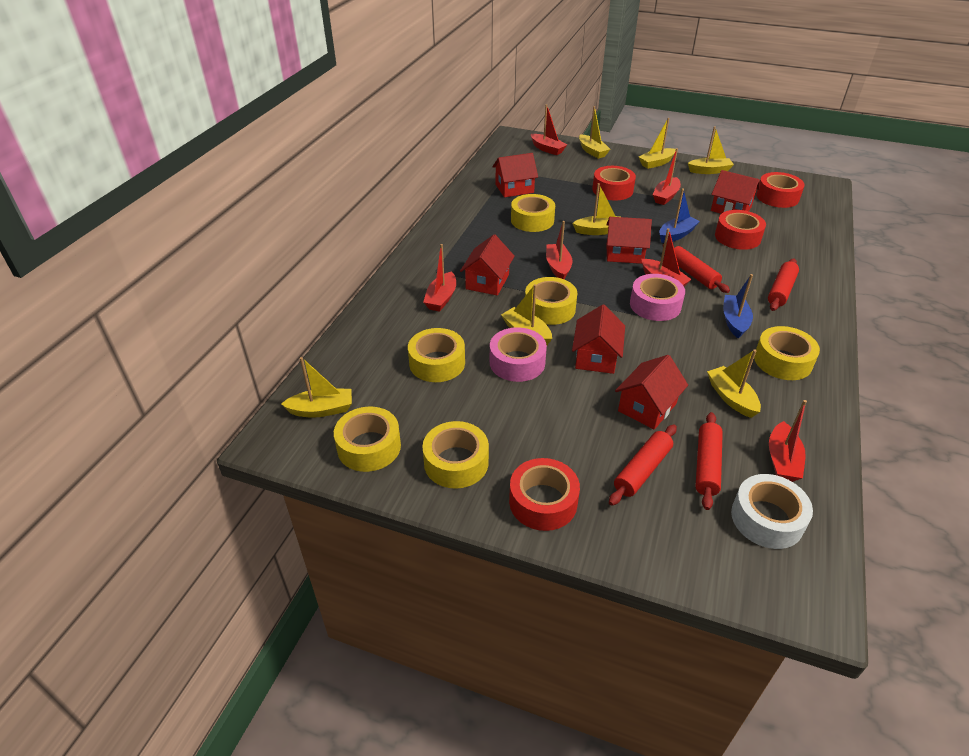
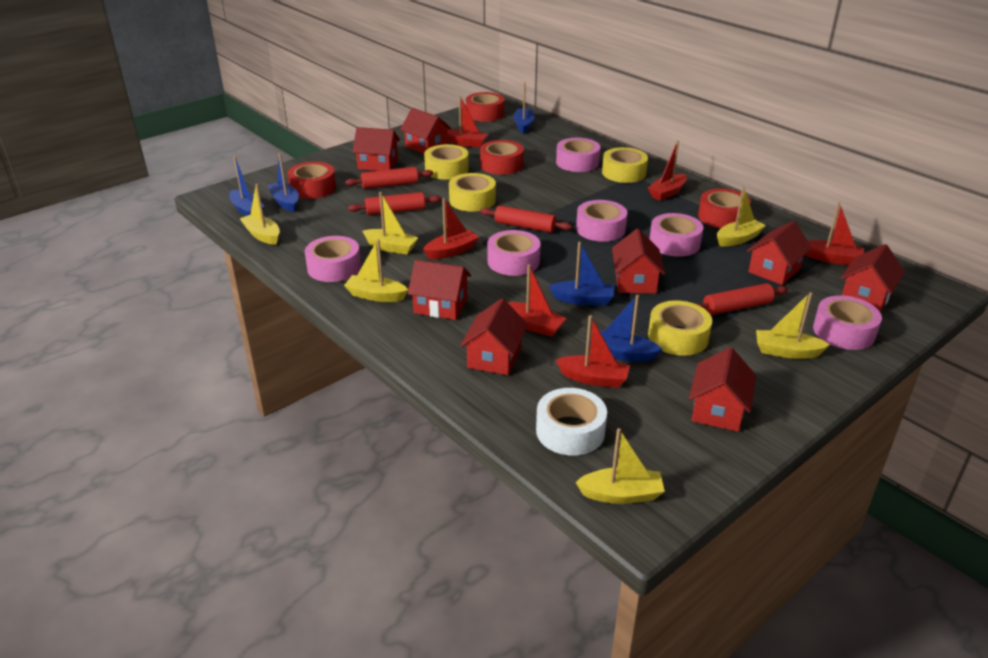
blue boat: 2 -> 5
pink tape: 2 -> 6
red house: 6 -> 8
yellow boat: 7 -> 6
yellow tape: 6 -> 4

